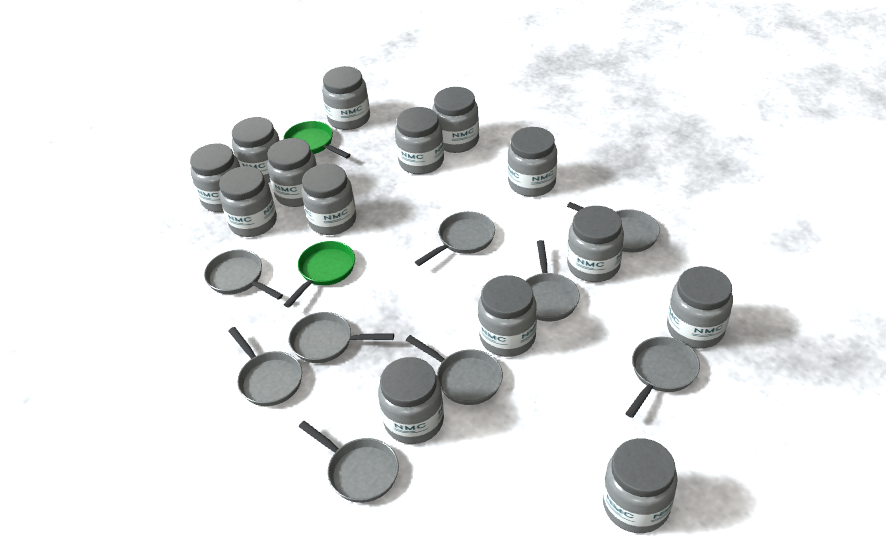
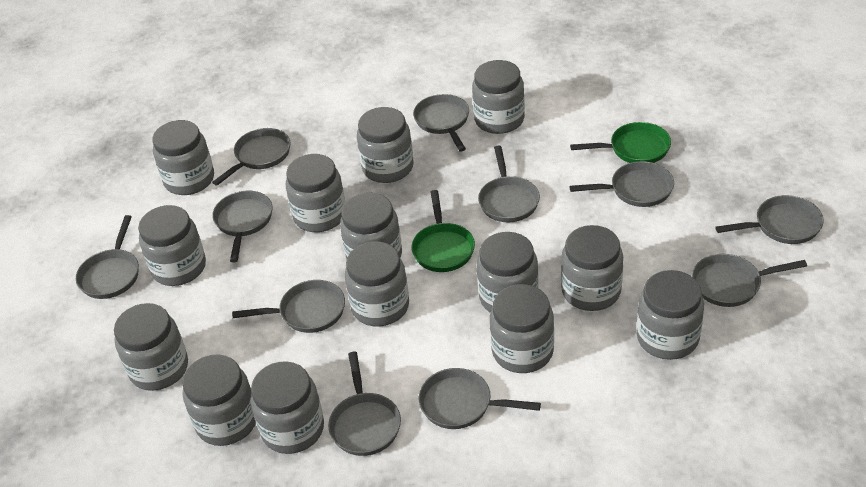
grey pan: 9 -> 11

